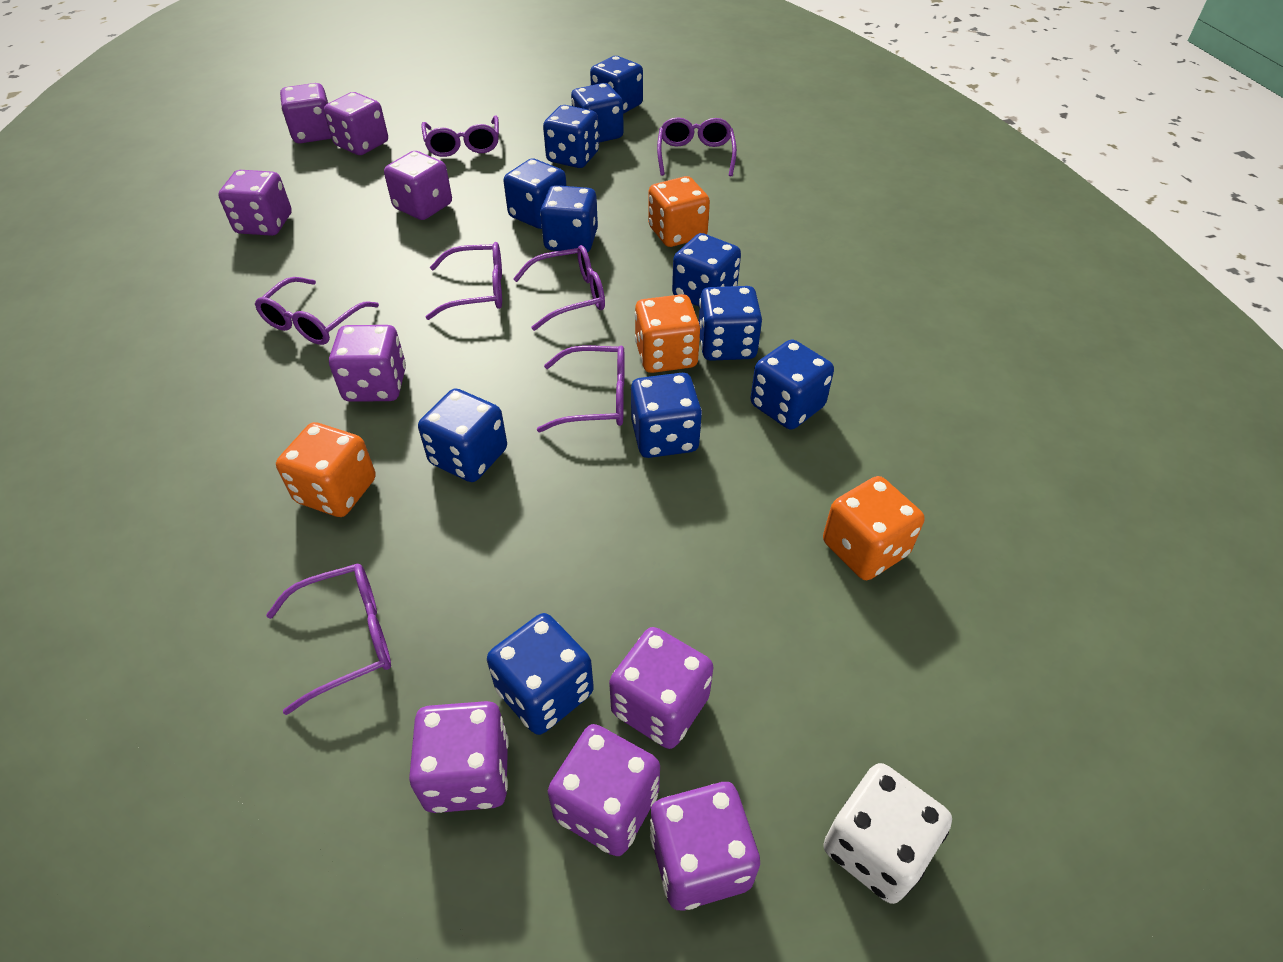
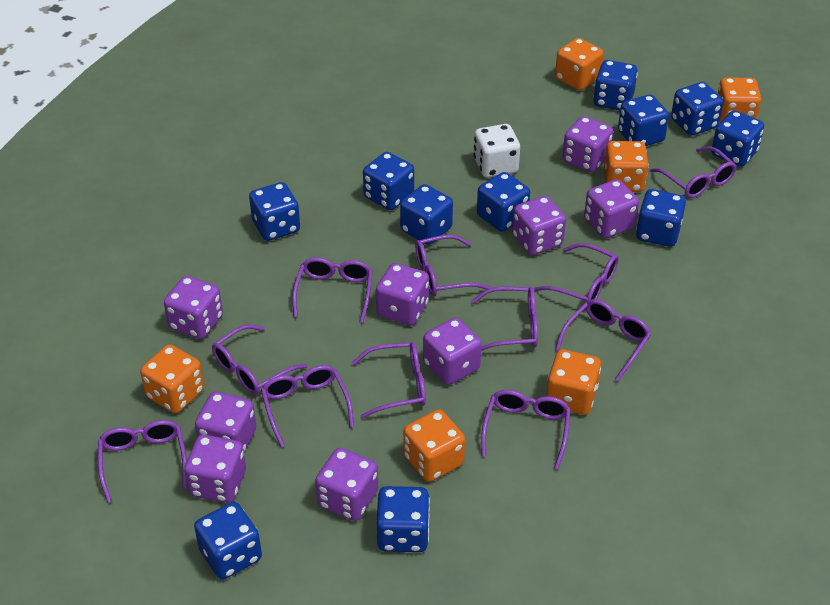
orange dice: 4 -> 6
purple glasses: 7 -> 11

